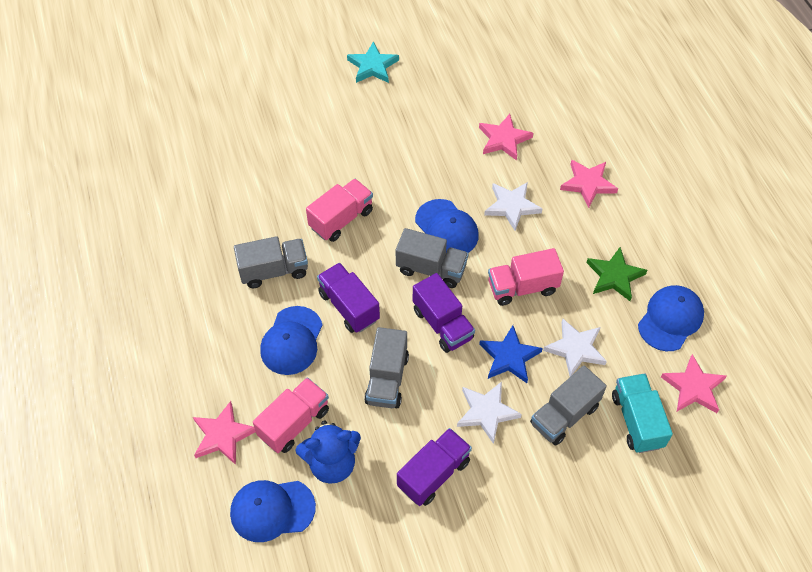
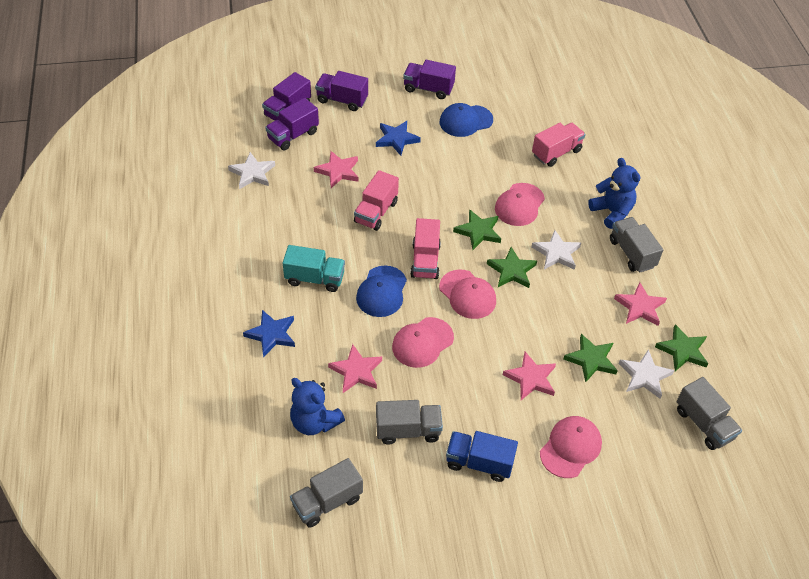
blue cap: 4 -> 2
blue star: 1 -> 2
blue teddy bear: 1 -> 2
blue truck: 0 -> 1
green star: 1 -> 4
pink cap: 0 -> 4
purple truck: 3 -> 4
turquoise star: 1 -> 0

